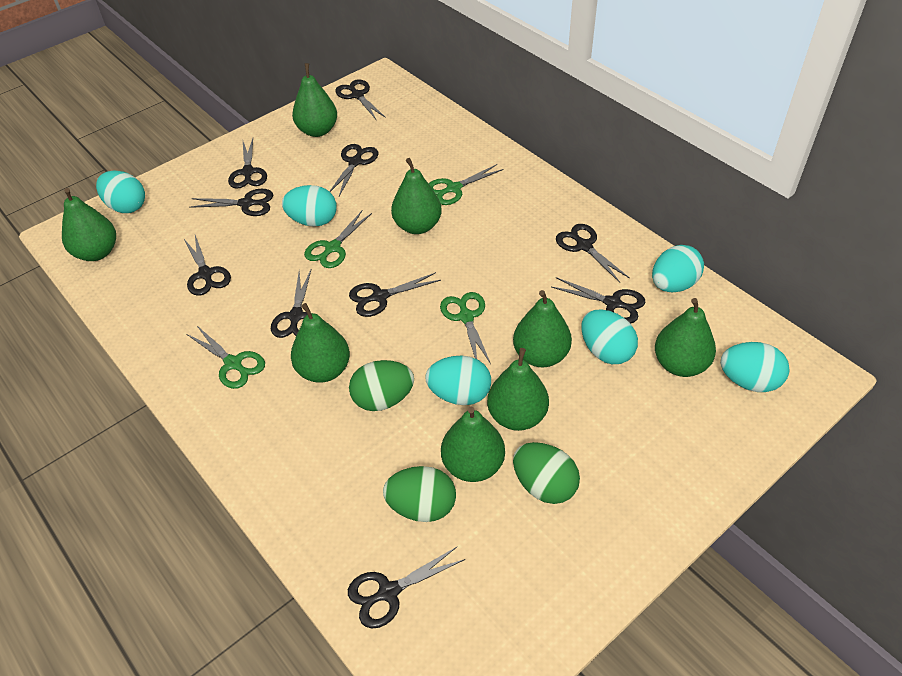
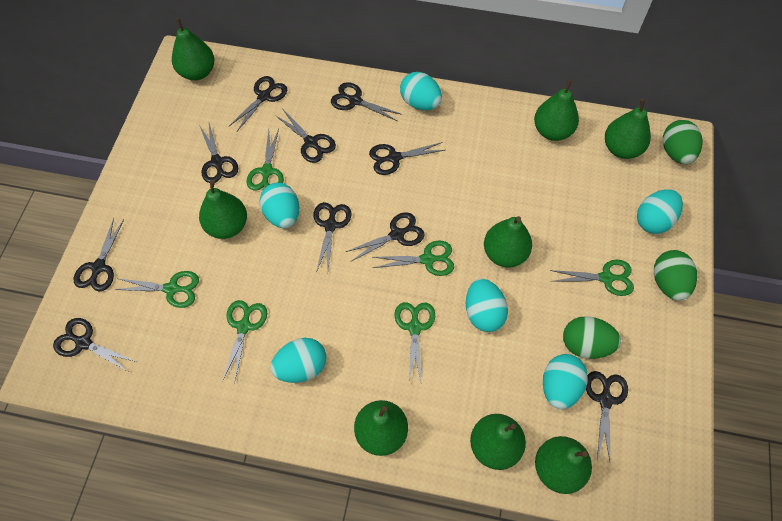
green scissors: 4 -> 6

